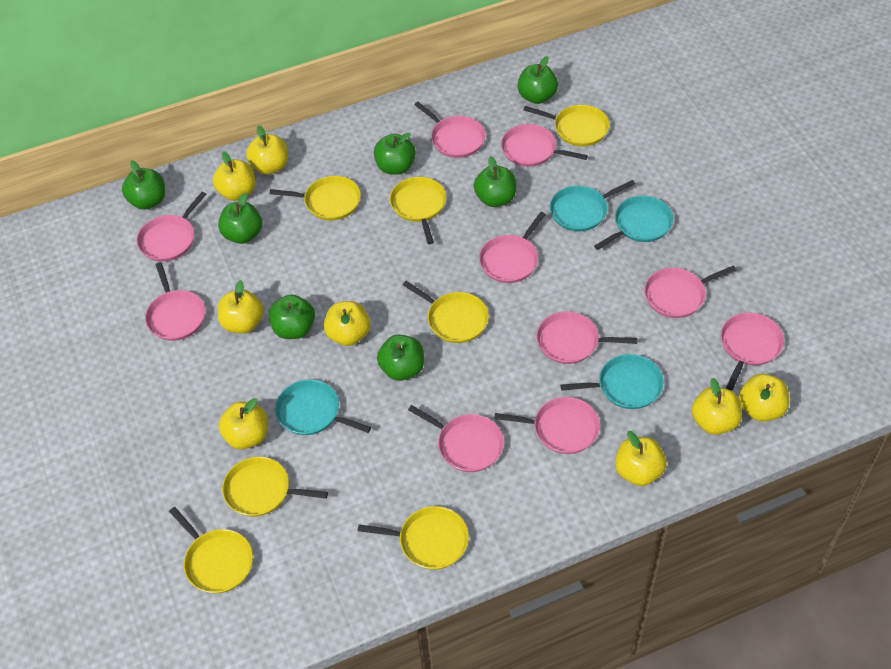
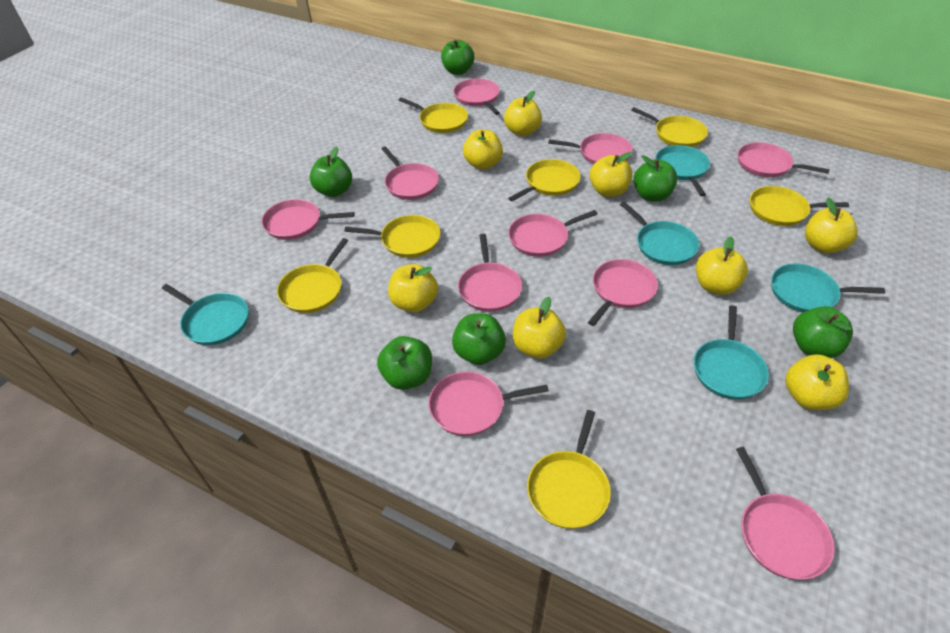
green apple: 7 -> 6
turquoise pan: 4 -> 5

